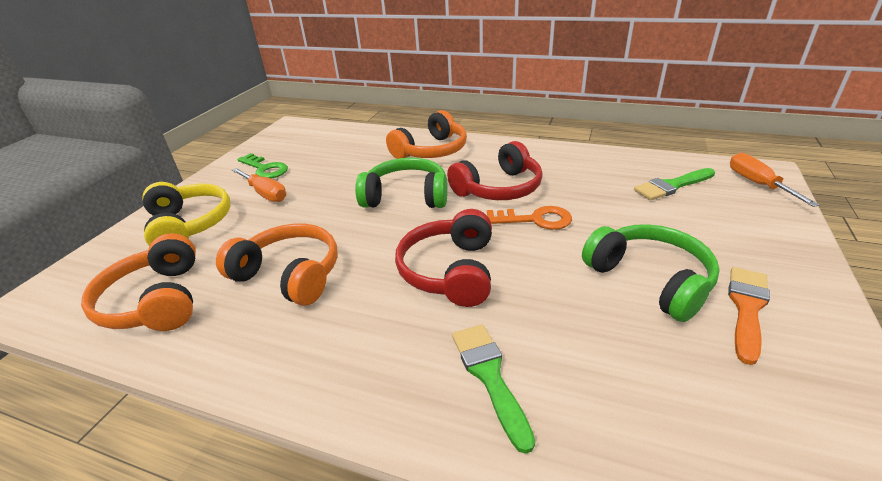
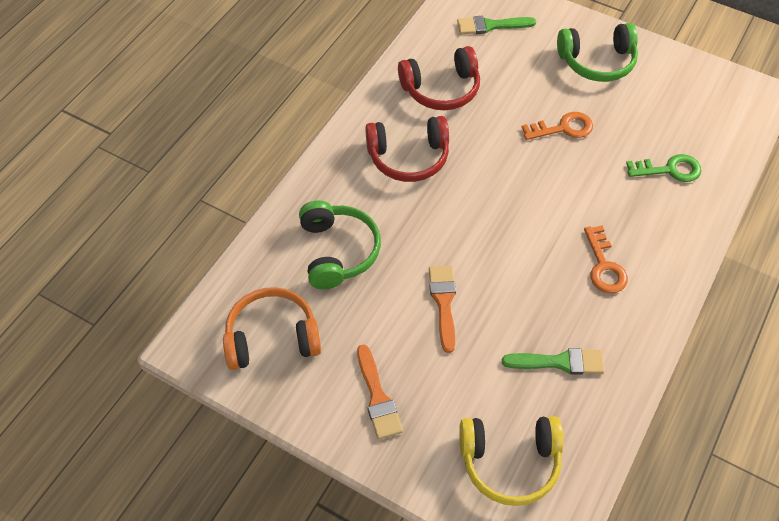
orange brush: 1 -> 2
orange headphones: 3 -> 1
orange key: 1 -> 2
orange screwdriver: 2 -> 0

